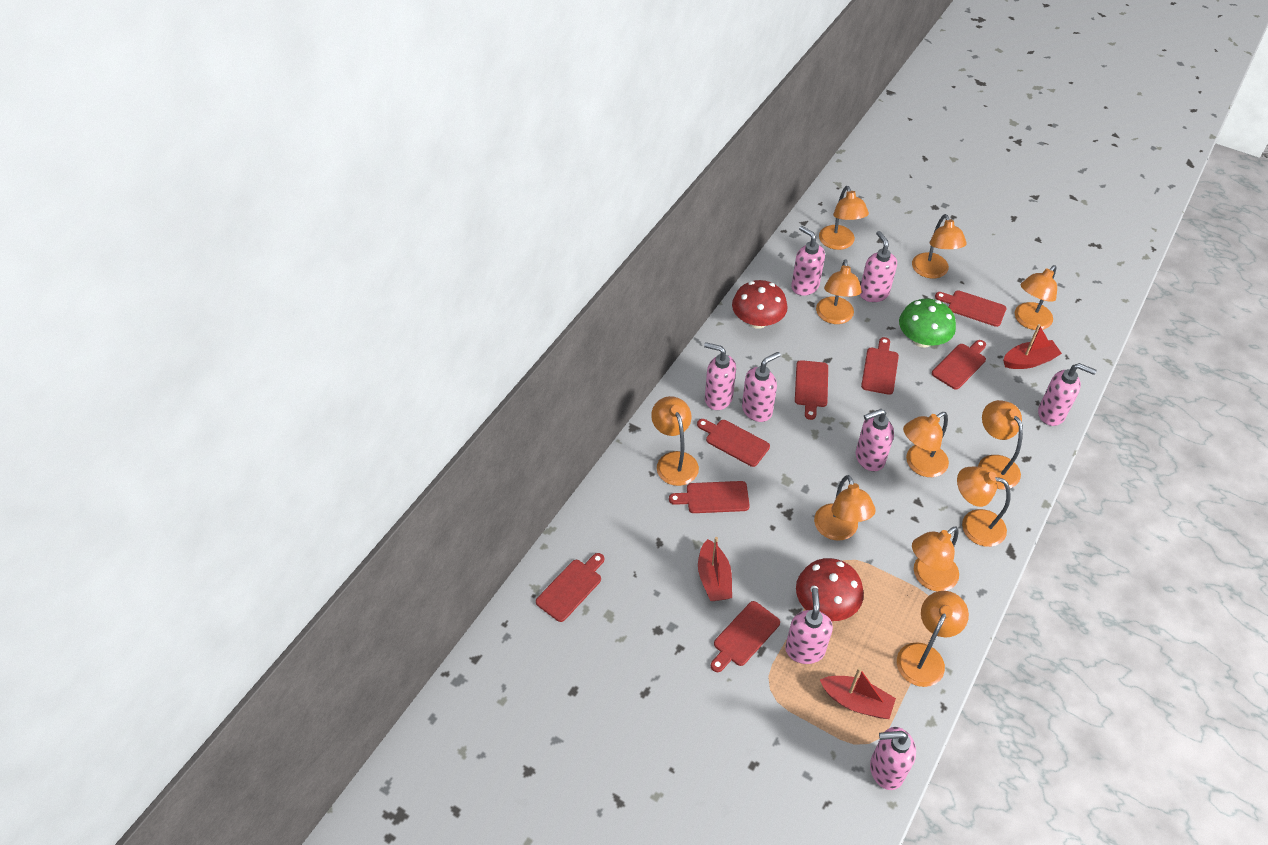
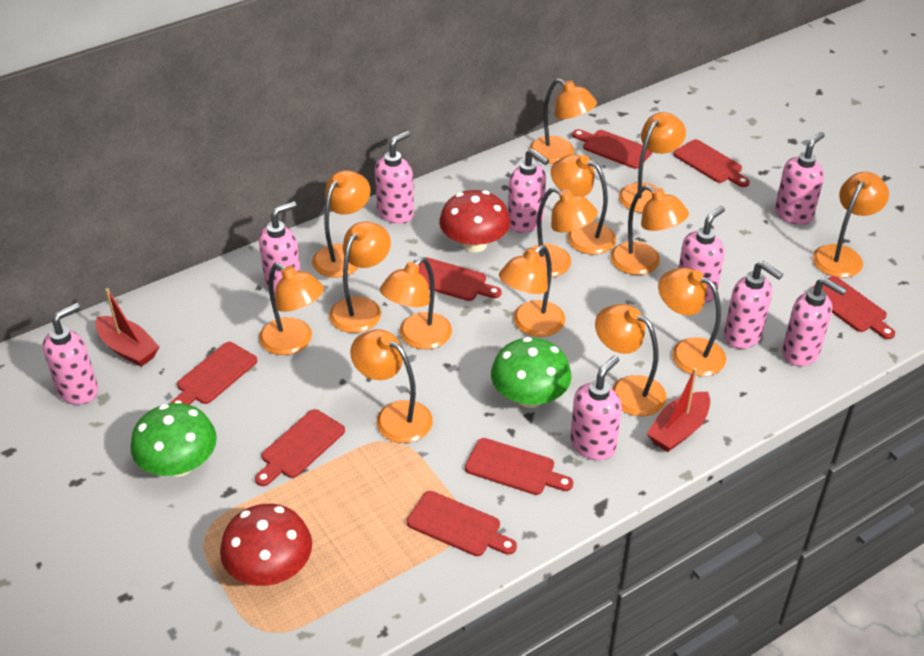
green mushroom: 1 -> 2
orange lamp: 11 -> 14
pink soap dispenser: 8 -> 9
red boat: 3 -> 2

